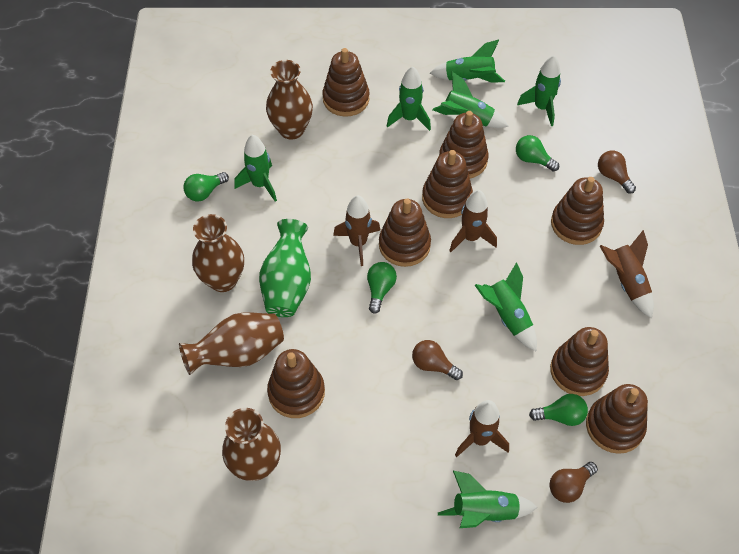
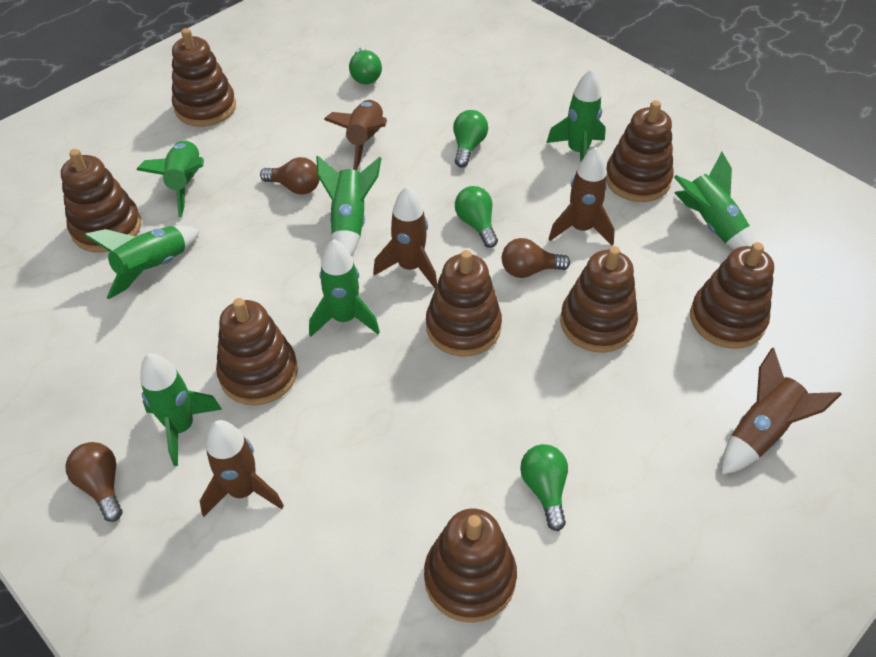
brown rocket: 4 -> 5
brown vase: 4 -> 0
green vase: 1 -> 0

